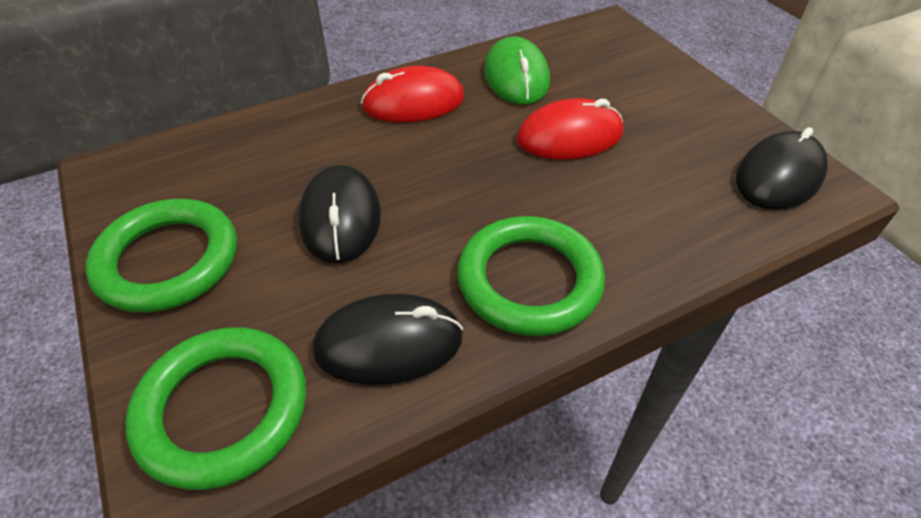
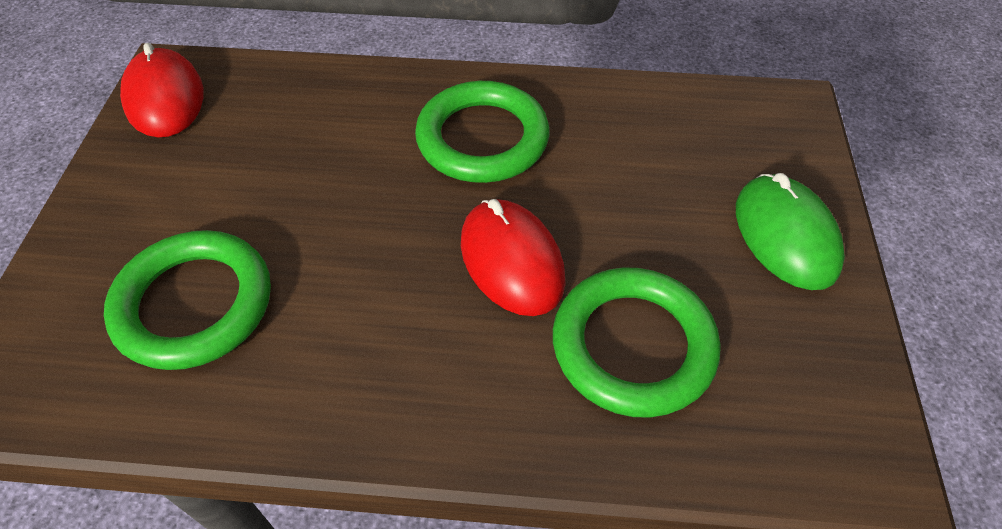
black mouse: 3 -> 0

